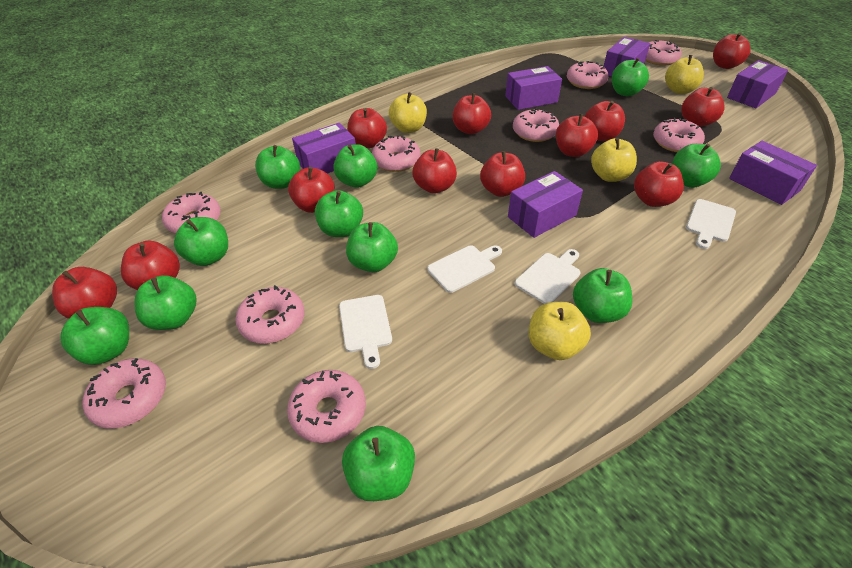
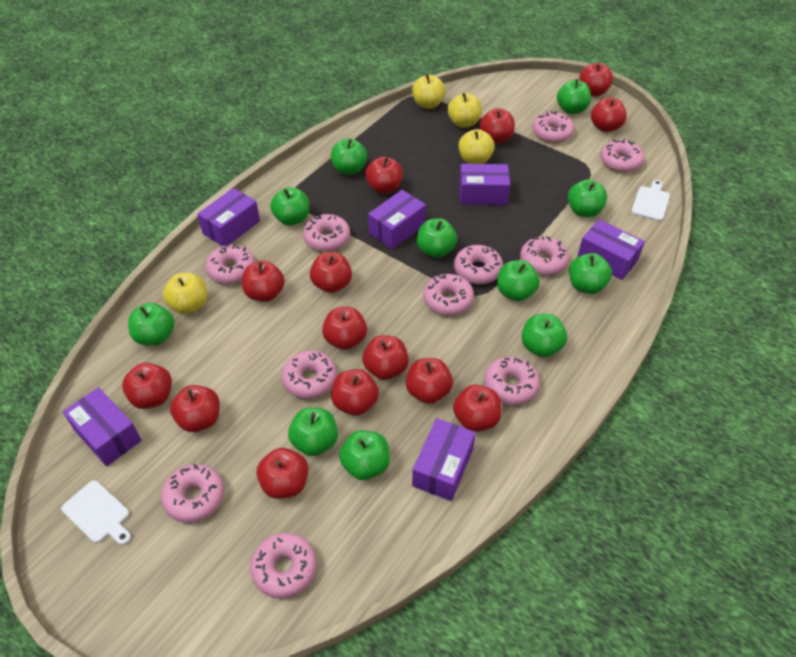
pink donut: 9 -> 11
red apple: 12 -> 14
white cutting board: 4 -> 2

